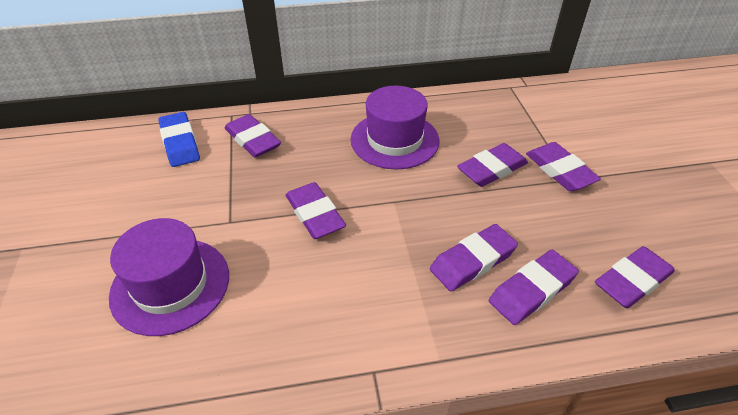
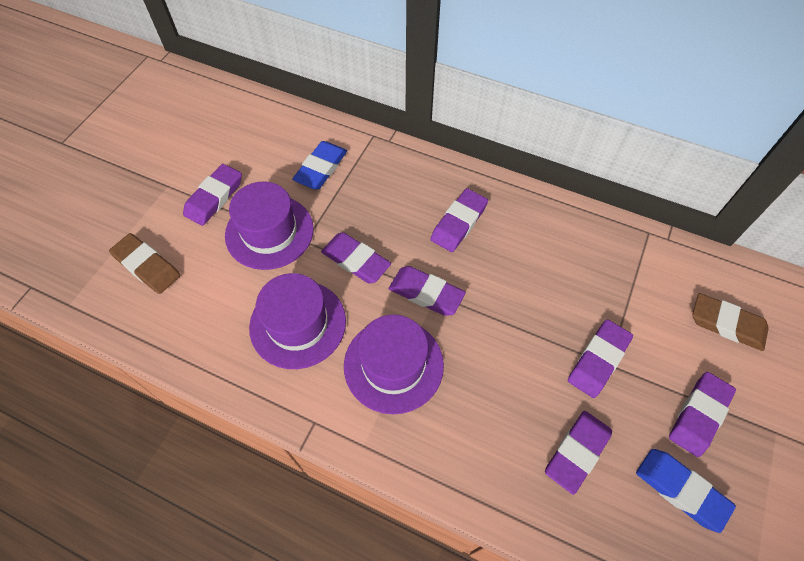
blue eraser: 1 -> 2
brown eraser: 0 -> 2
purple hat: 2 -> 3

